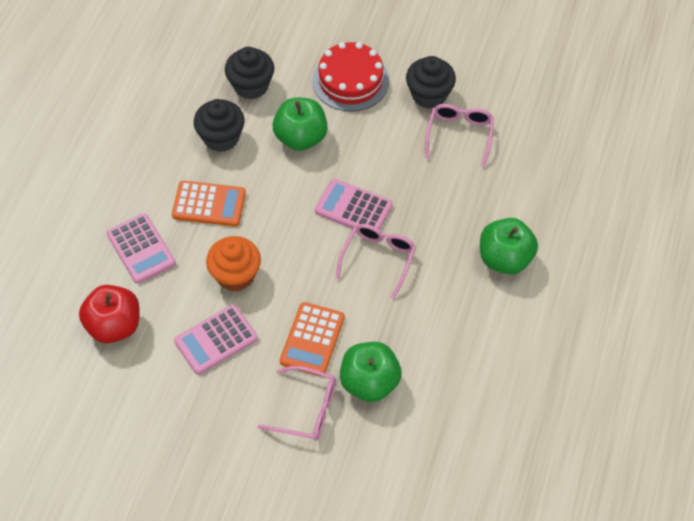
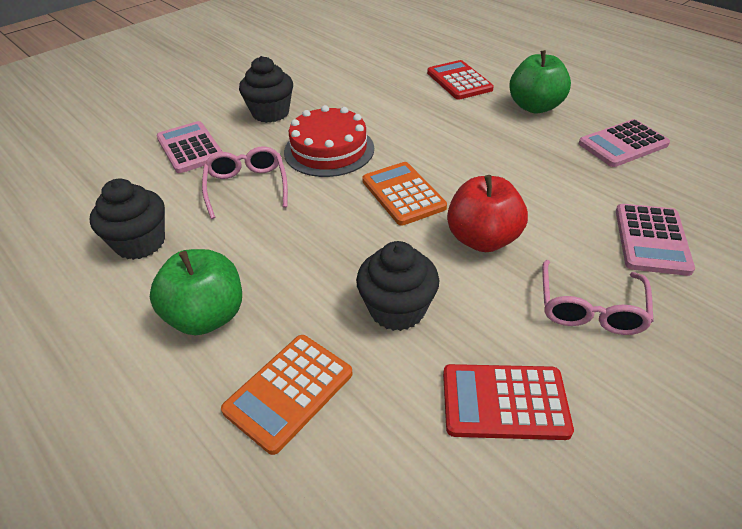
green apple: 3 -> 2
orange cupcake: 1 -> 0
pink glasses: 3 -> 2
red calculator: 0 -> 2

